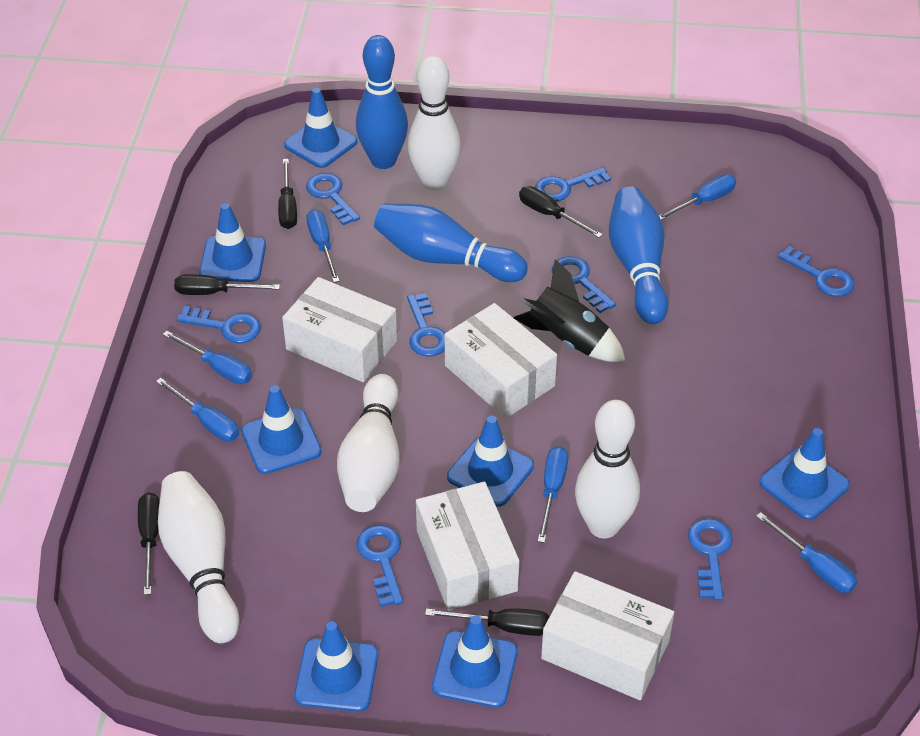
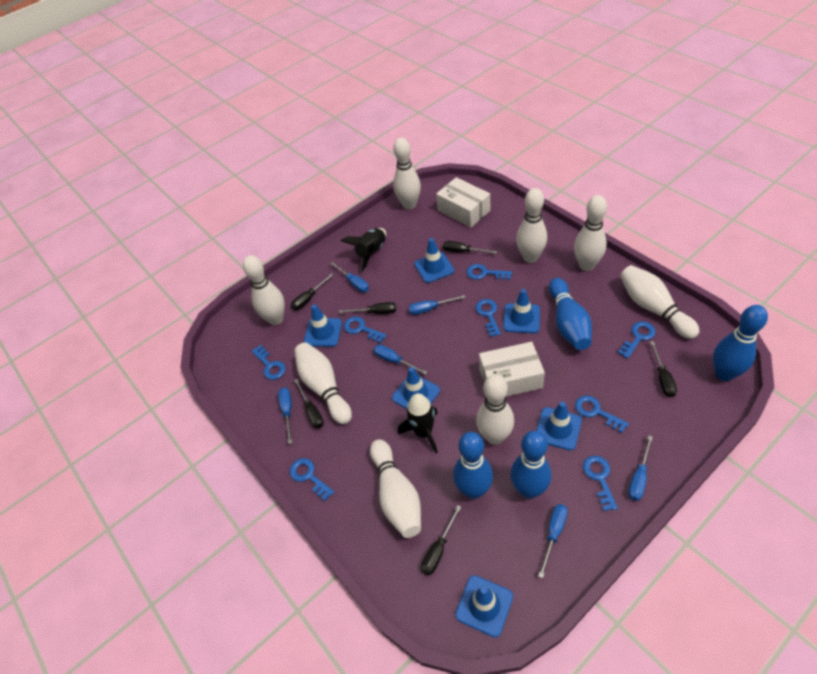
black rocket: 1 -> 2
black screwdriver: 5 -> 6
blue bowling pin: 3 -> 4
blue traffic cone: 7 -> 6
white bowling pin: 4 -> 8
white box: 4 -> 2

